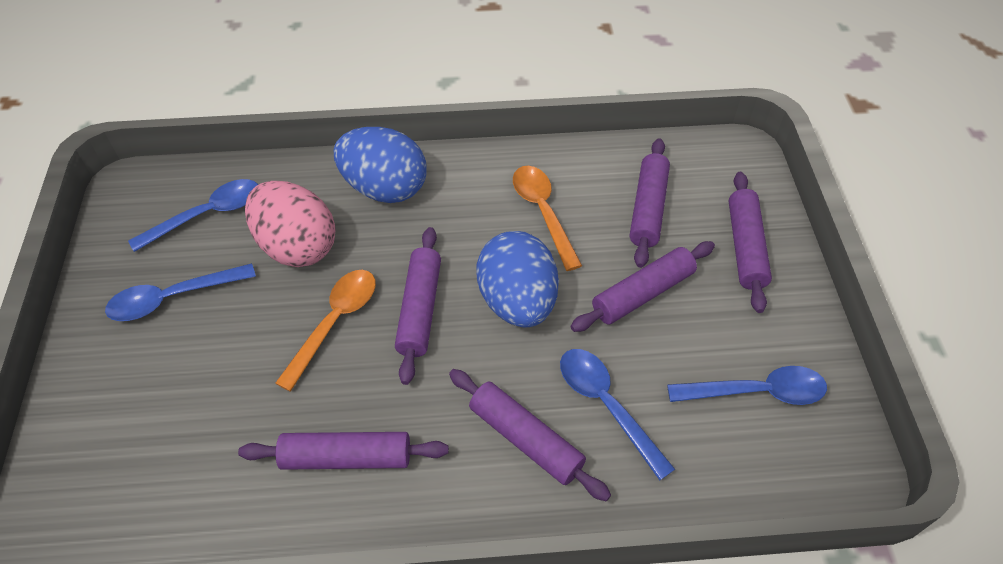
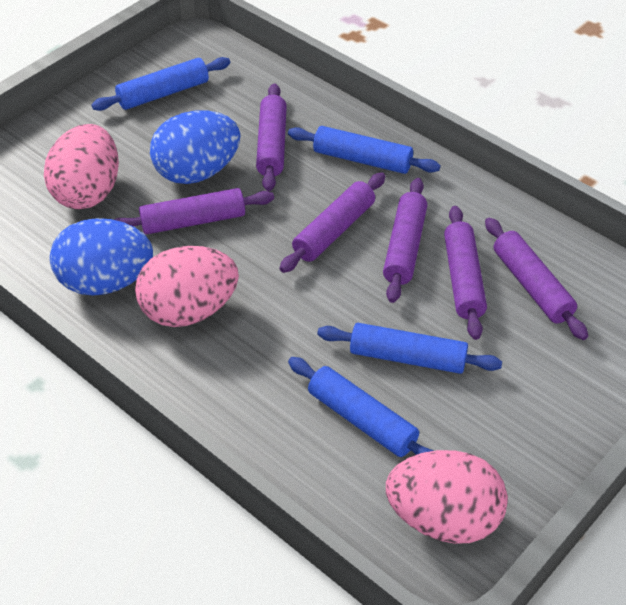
blue rolling pin: 0 -> 4
blue spoon: 4 -> 0
orange spoon: 2 -> 0
pink egg: 1 -> 3

